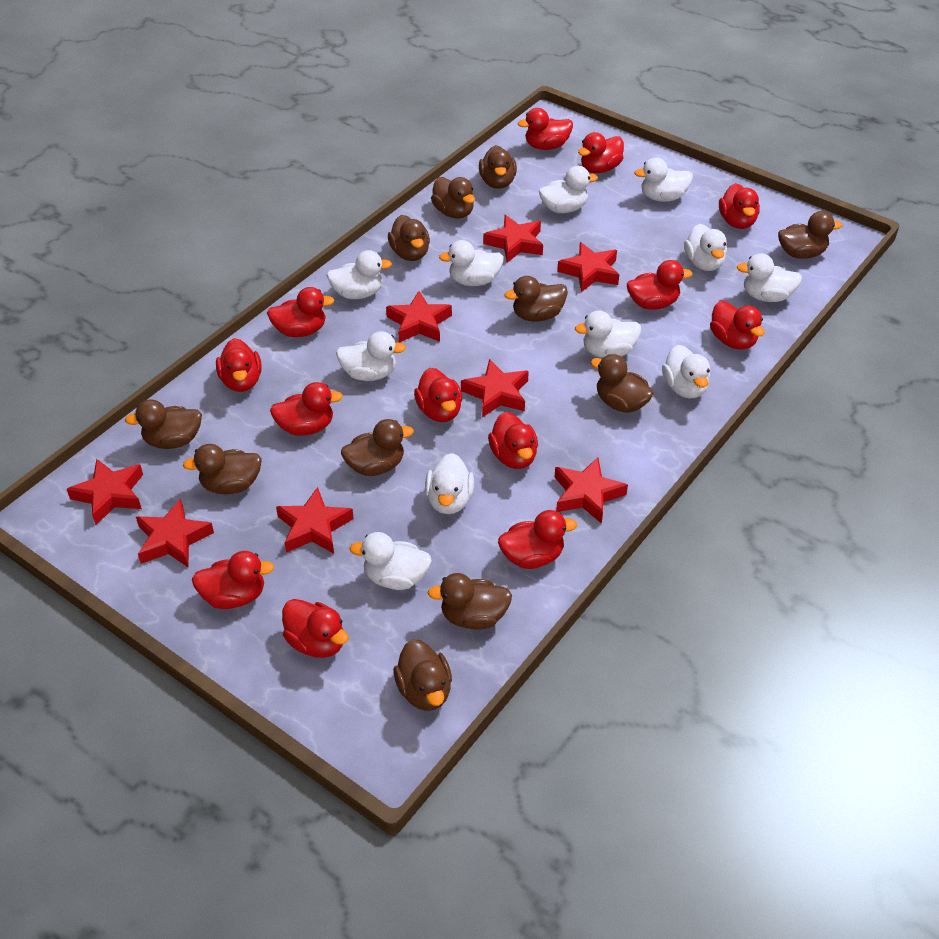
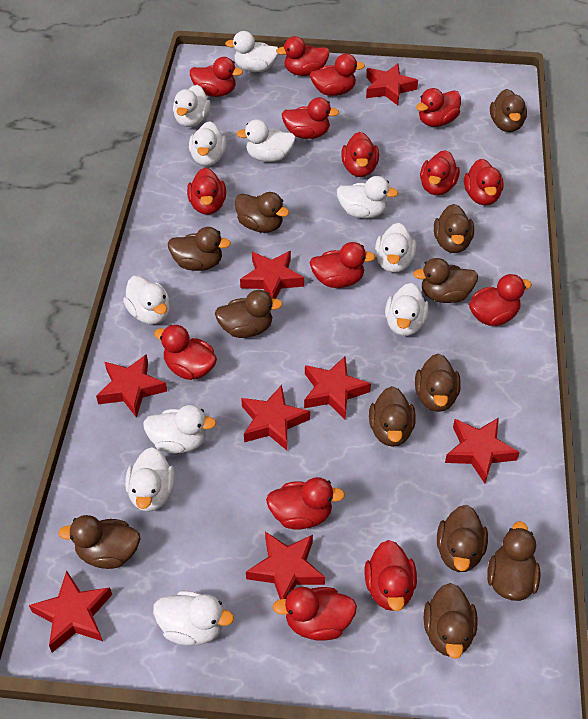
brown duck: 11 -> 12
red duck: 13 -> 15

